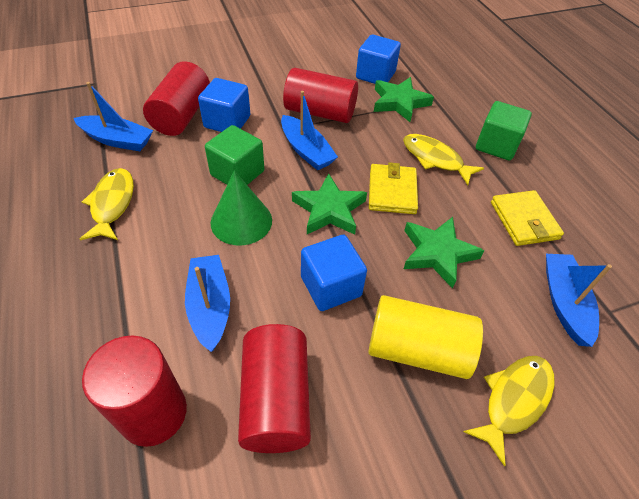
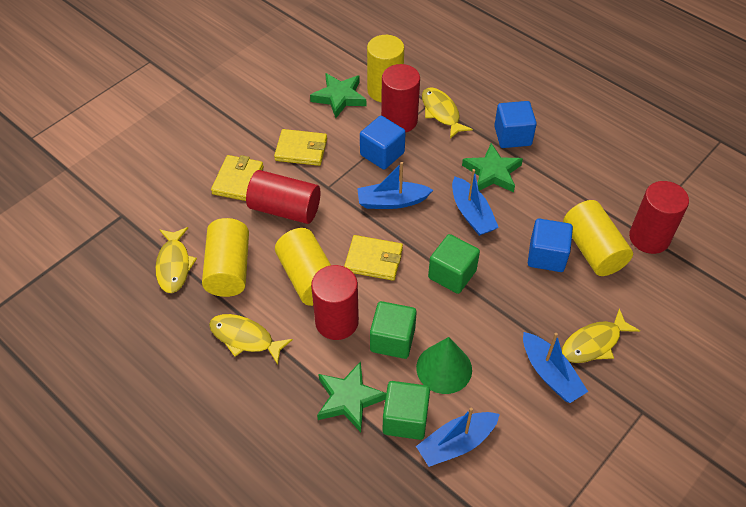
green cube: 2 -> 3
yellow cylinder: 1 -> 4
yellow fish: 3 -> 4
yellow wallet: 2 -> 3

